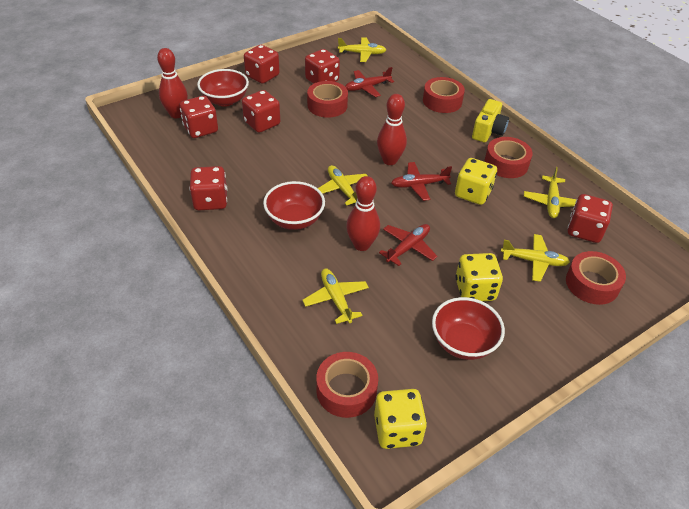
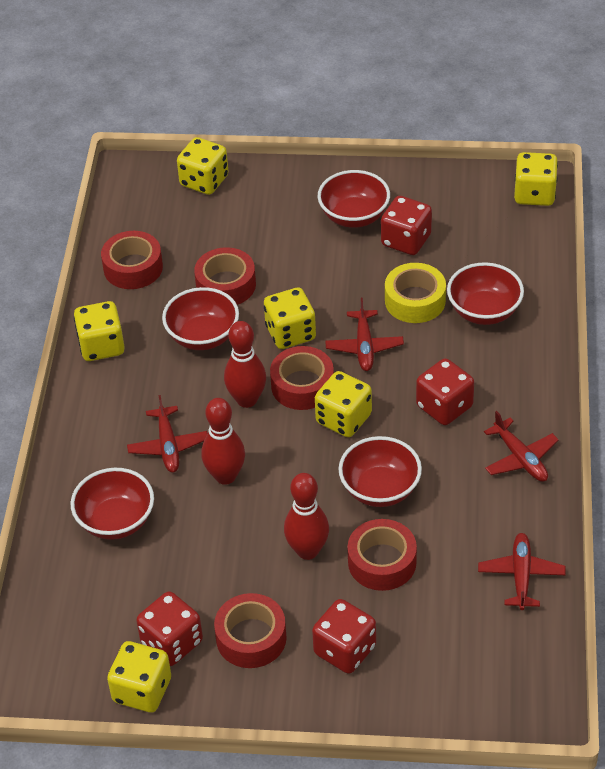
red bowl: 3 -> 5
red dice: 6 -> 4
red plane: 3 -> 4
yellow camera: 1 -> 0
yellow dice: 3 -> 6
yellow plane: 5 -> 0
yellow tape: 0 -> 1

